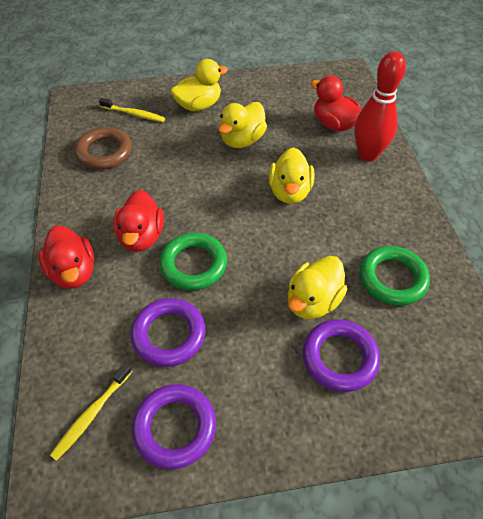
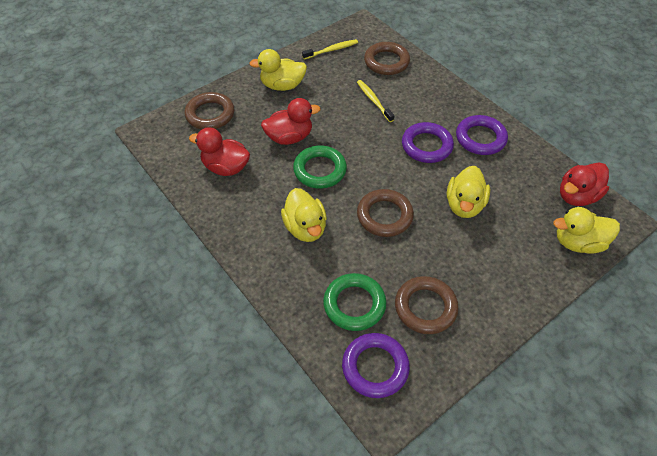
brown ring: 1 -> 4
red bowling pin: 1 -> 0

